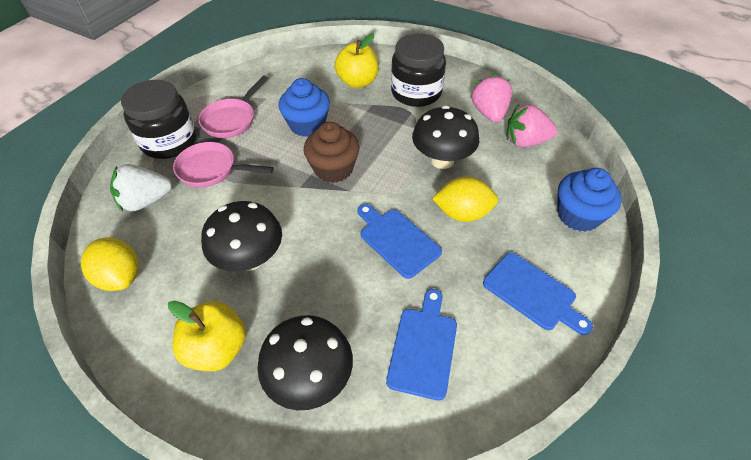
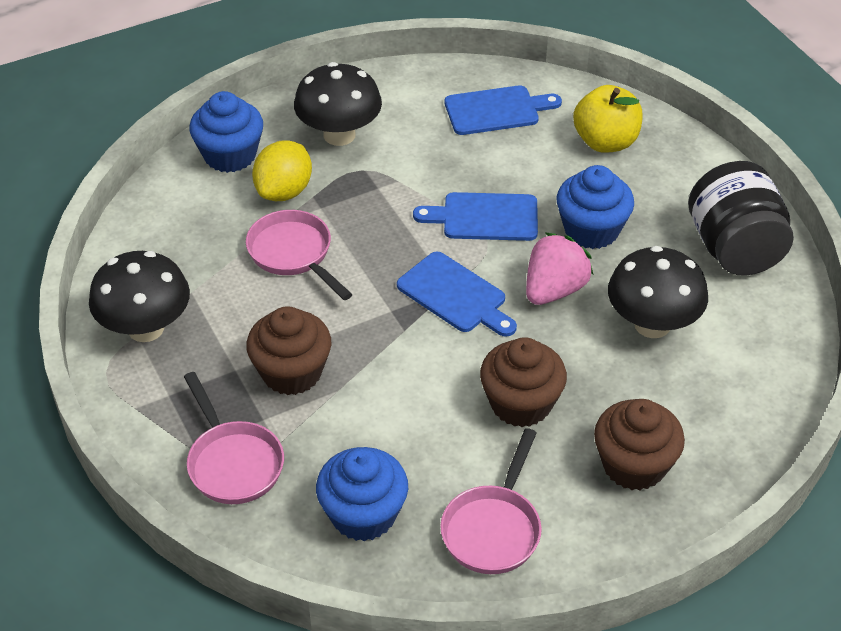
black jar: 2 -> 1
blue cupcake: 2 -> 3
brown cupcake: 1 -> 3
pink pan: 2 -> 3
pink strawberry: 2 -> 1
white strawberry: 1 -> 0
yellow apple: 2 -> 1
yellow lemon: 2 -> 1

